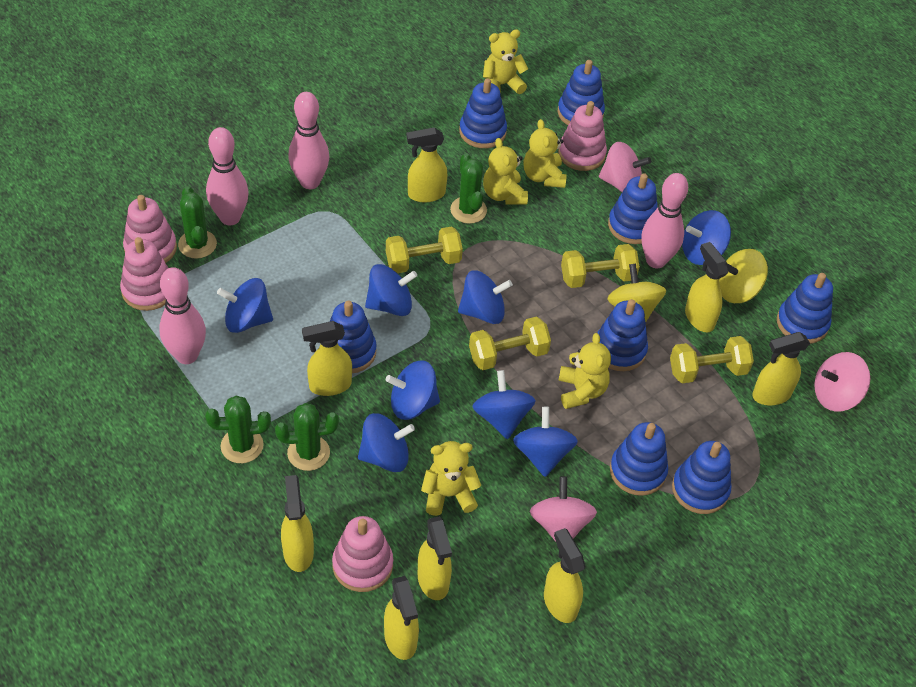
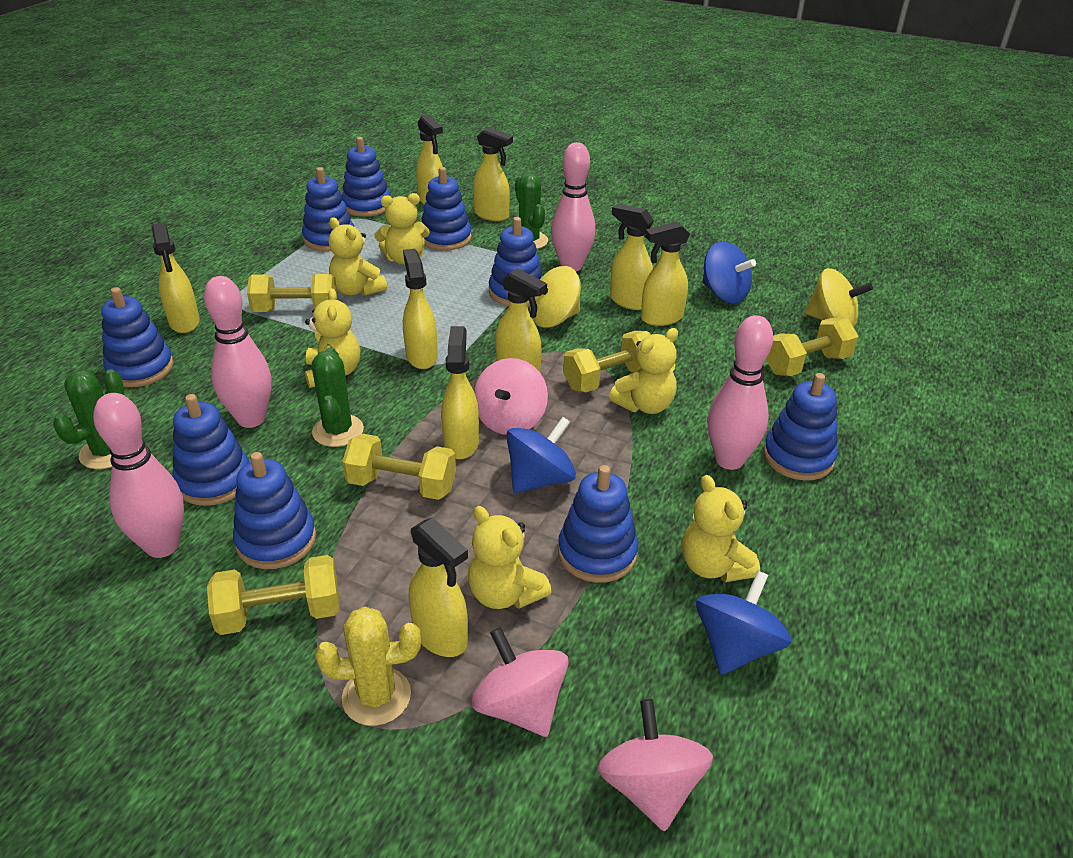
blue spinning top: 8 -> 3
blue stacking toy: 8 -> 9
green cactus: 4 -> 3
pink stacking toy: 4 -> 0
yellow cactus: 0 -> 1
yellow dumbbell: 4 -> 5
yellow spray bottle: 8 -> 9
yellow teddy bear: 5 -> 6

